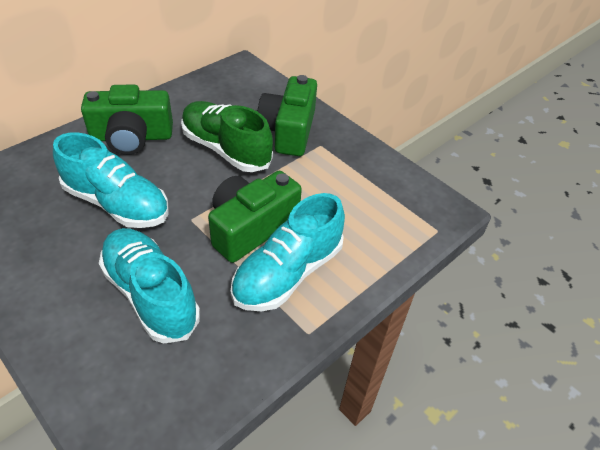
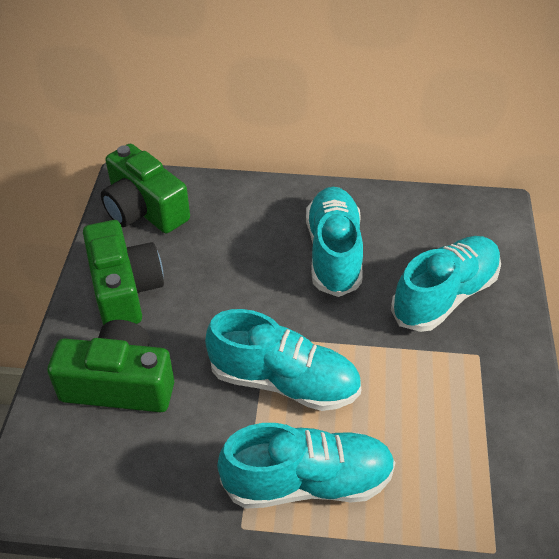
green shoe: 1 -> 0
turquoise shoe: 3 -> 4

